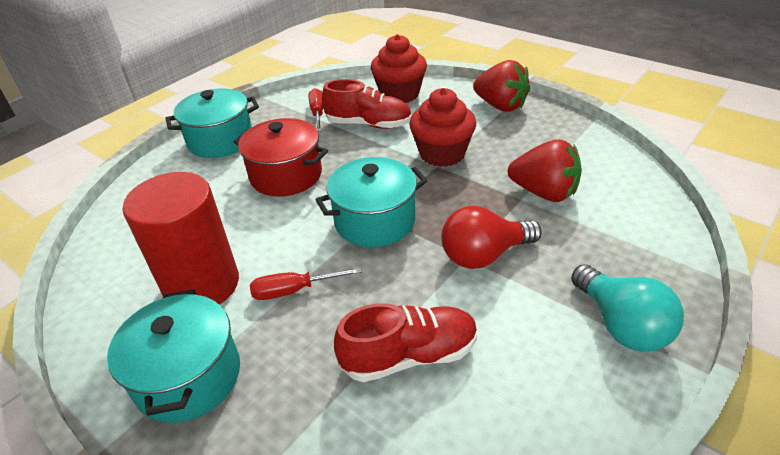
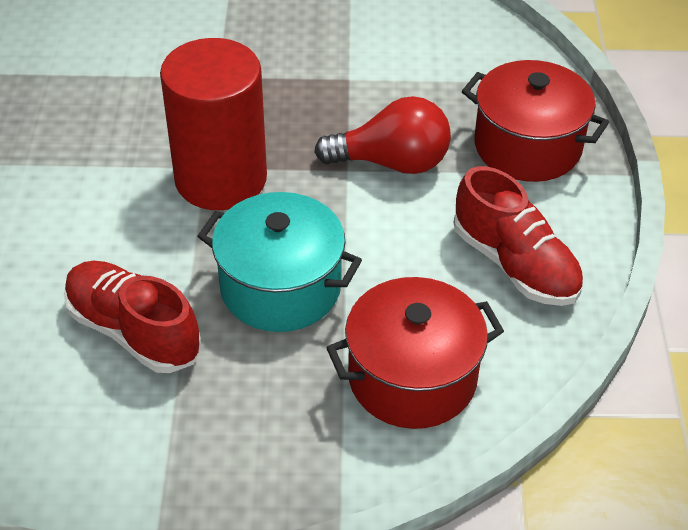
red cupcake: 2 -> 0
red pot: 1 -> 2
red screwdriver: 2 -> 0
red strawberry: 2 -> 0
turquoise light bulb: 1 -> 0
turquoise pot: 3 -> 1

